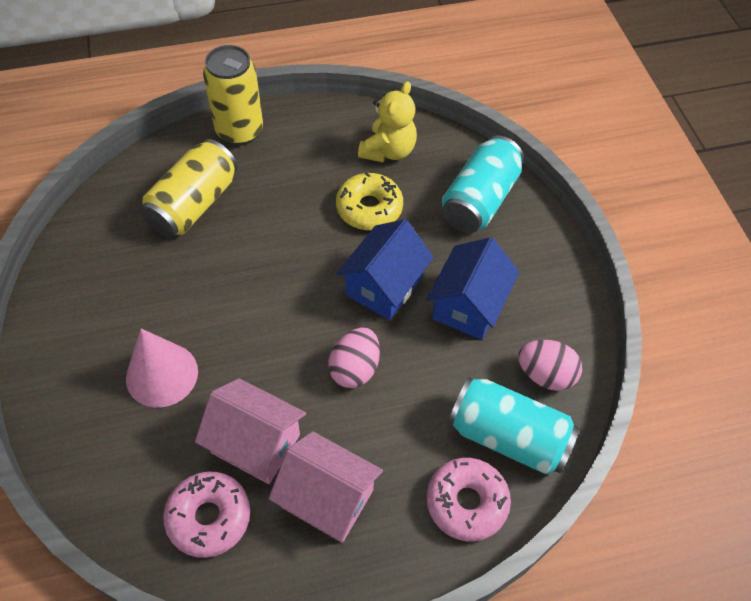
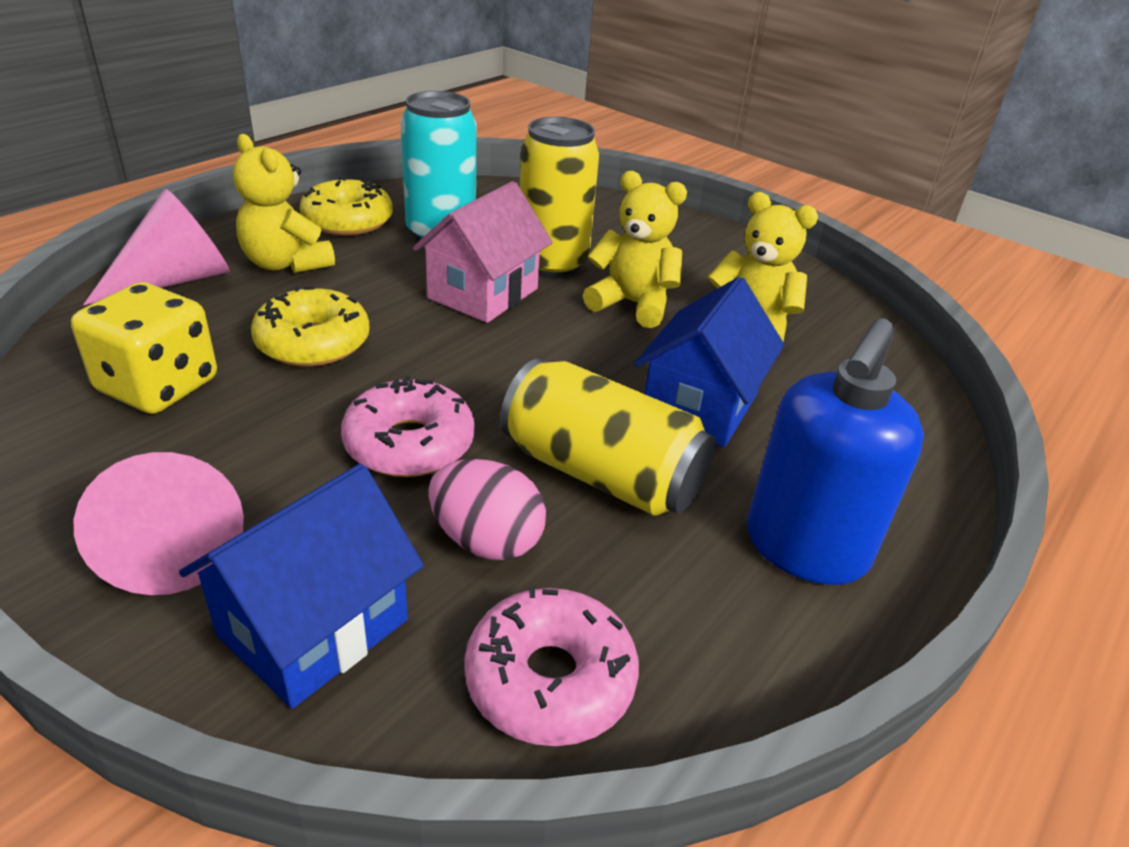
blue soap dispenser: 0 -> 1
pink cone: 1 -> 2
pink egg: 2 -> 1
pink house: 2 -> 1
turquoise can: 2 -> 1
yellow dice: 0 -> 1
yellow donut: 1 -> 2
yellow teddy bear: 1 -> 3

